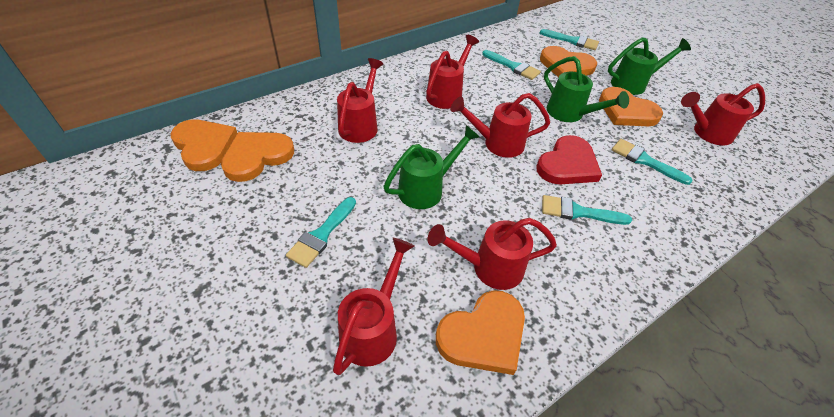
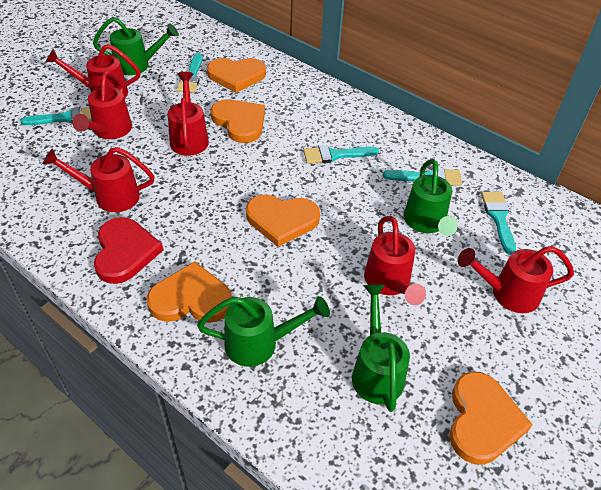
green watering can: 3 -> 4

